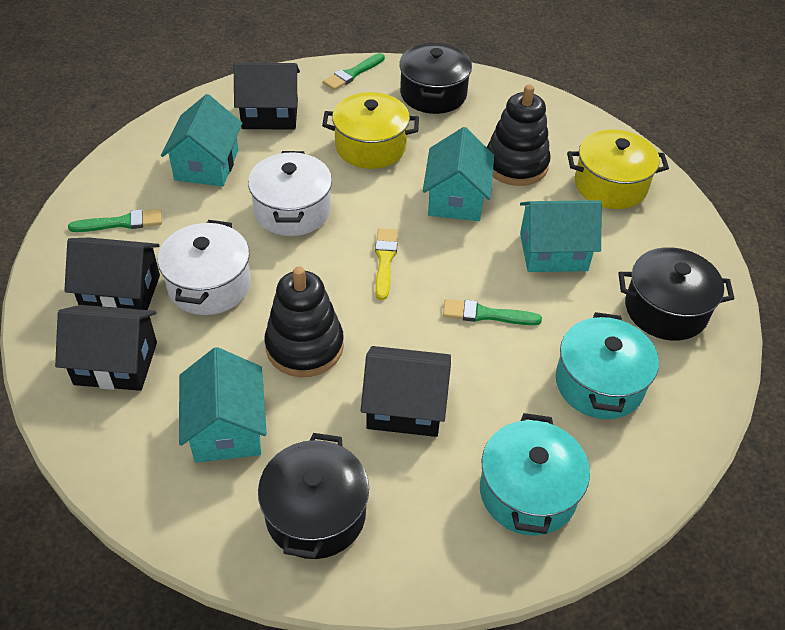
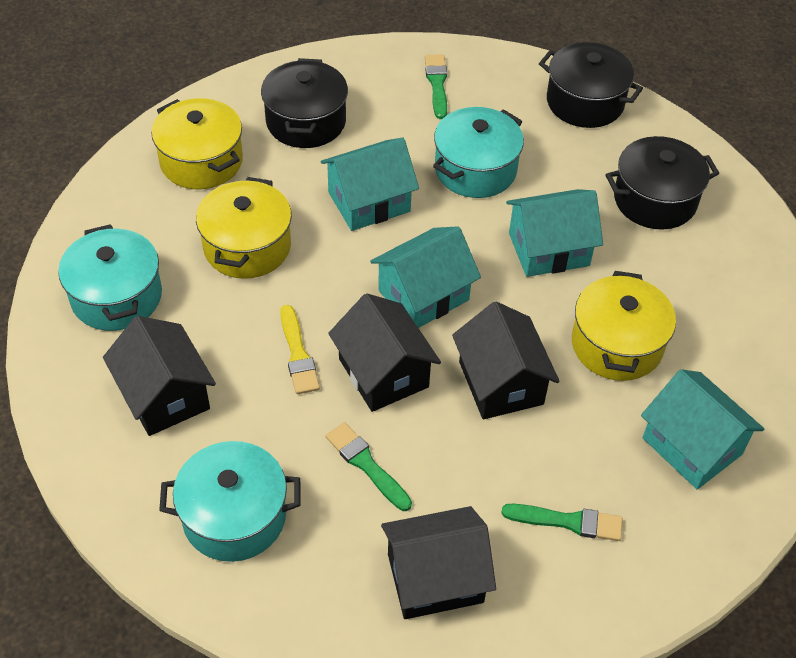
black stacking toy: 2 -> 0
turquoise pot: 2 -> 3
white pot: 2 -> 0
yellow pot: 2 -> 3

